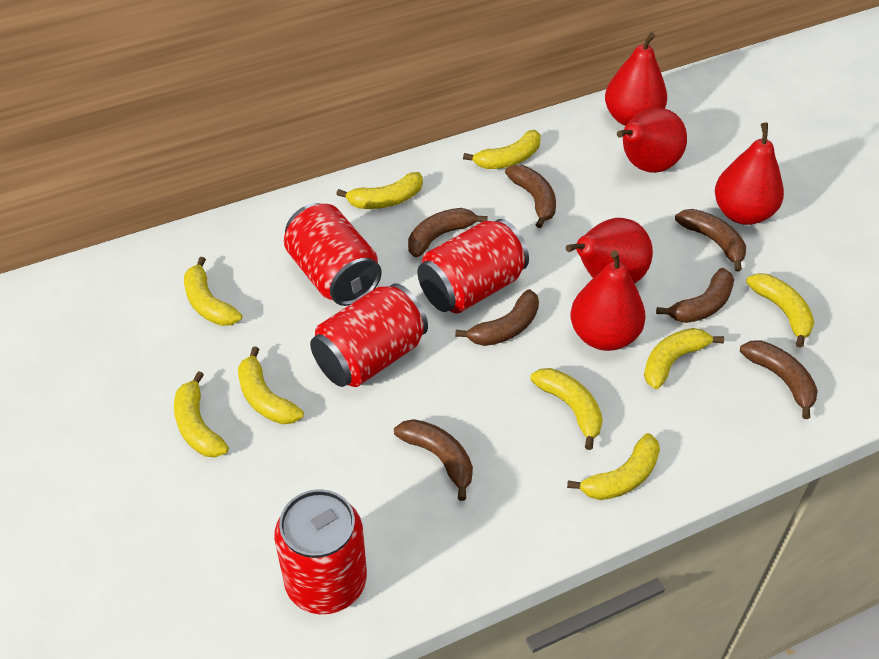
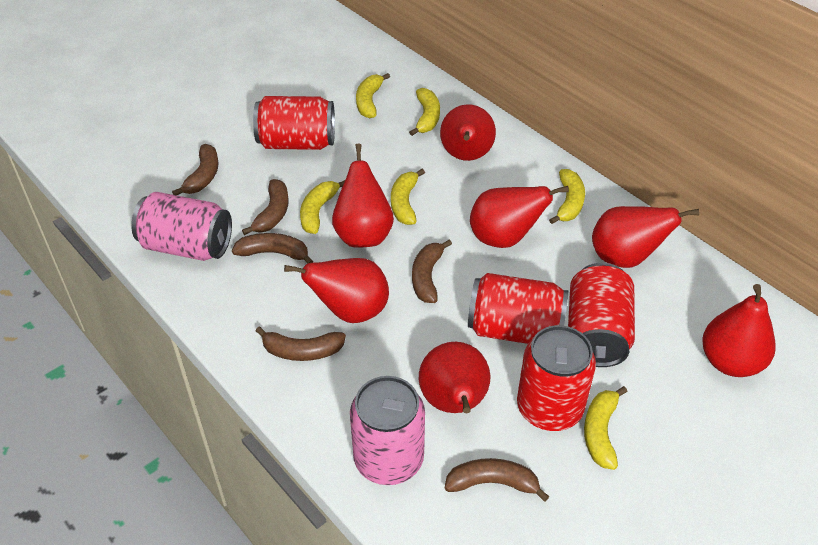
brown banana: 7 -> 6
pink can: 0 -> 2
red pear: 5 -> 7
yellow banana: 9 -> 6

